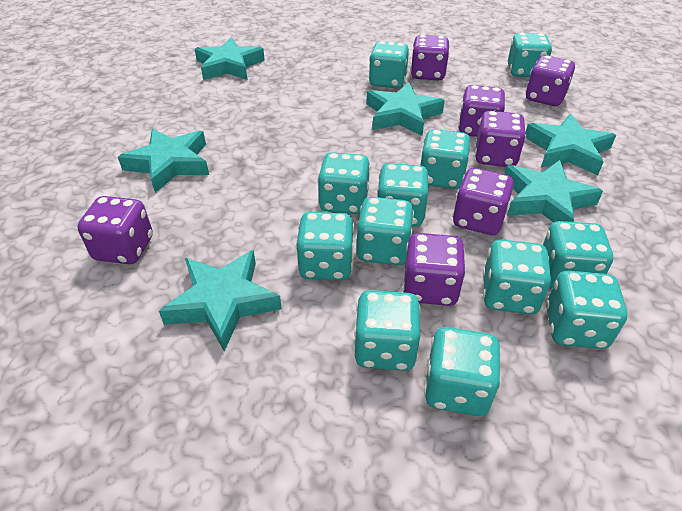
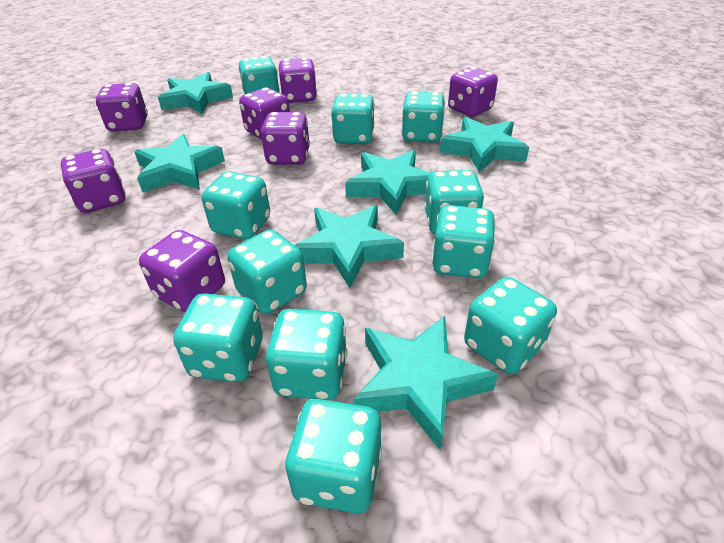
turquoise dice: 12 -> 11

